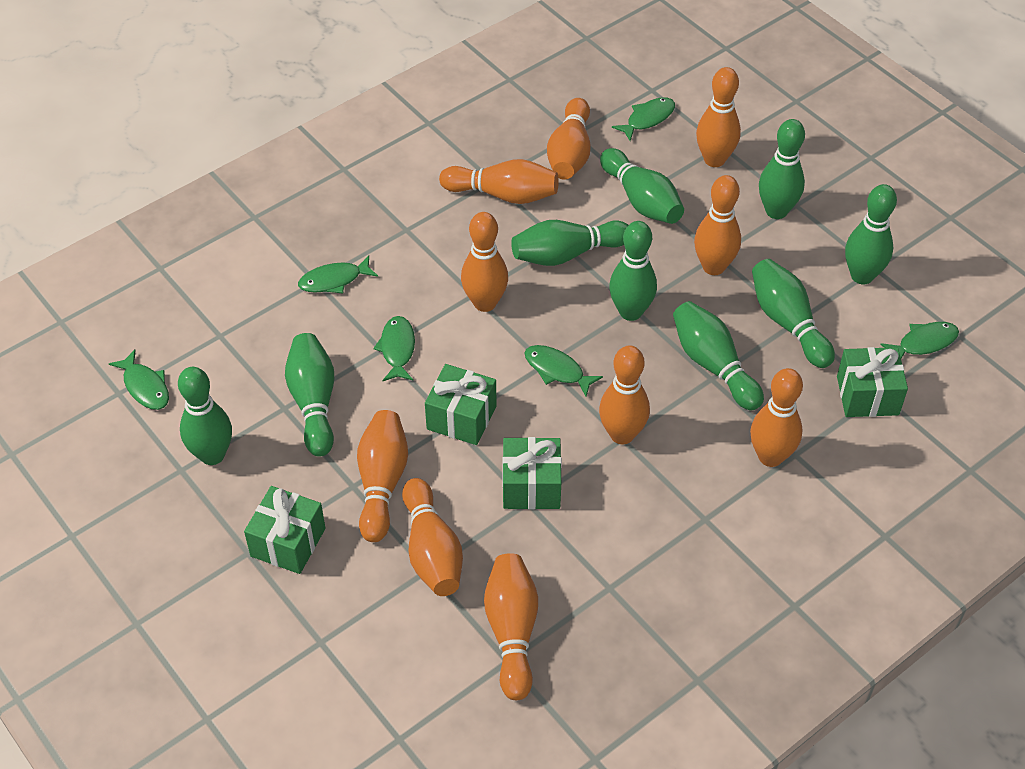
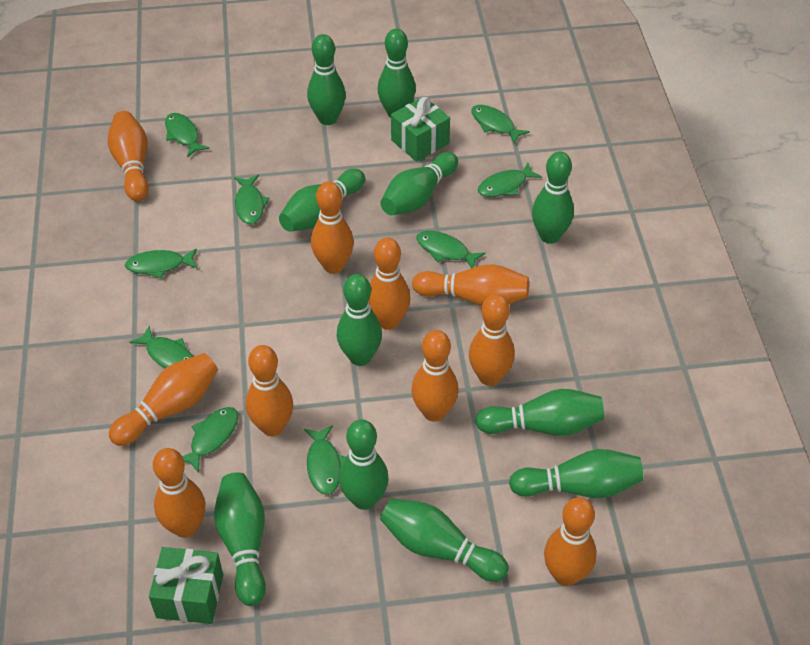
green bowling pin: 9 -> 11
green fish: 6 -> 9
green gift: 4 -> 2

